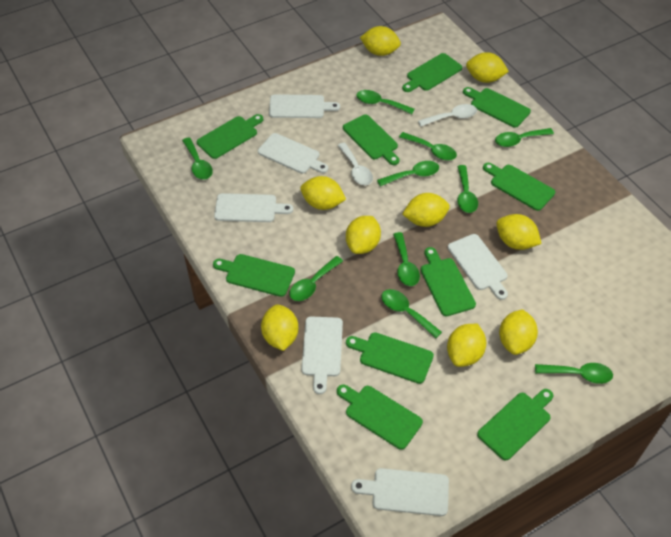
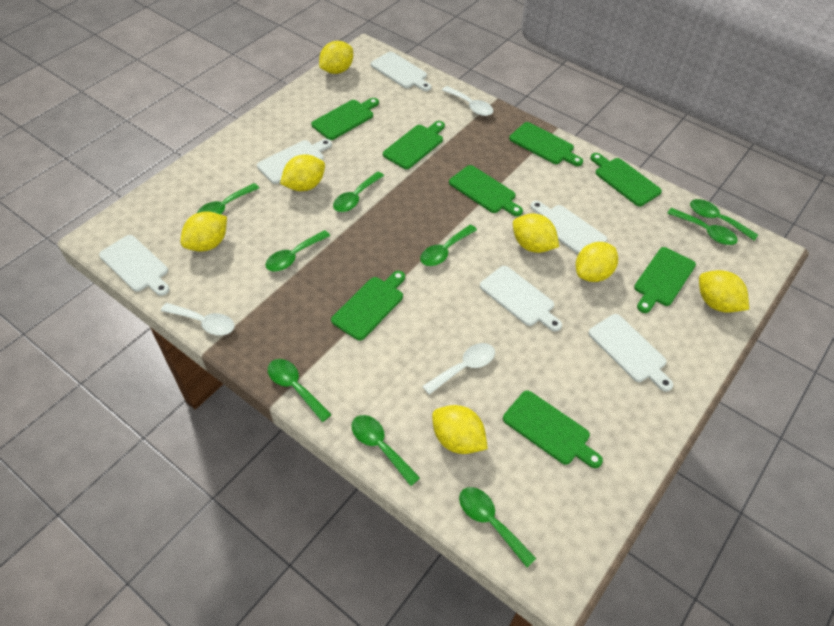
green cutting board: 10 -> 8
green spoon: 10 -> 9
white spoon: 2 -> 3
yellow lemon: 9 -> 7

